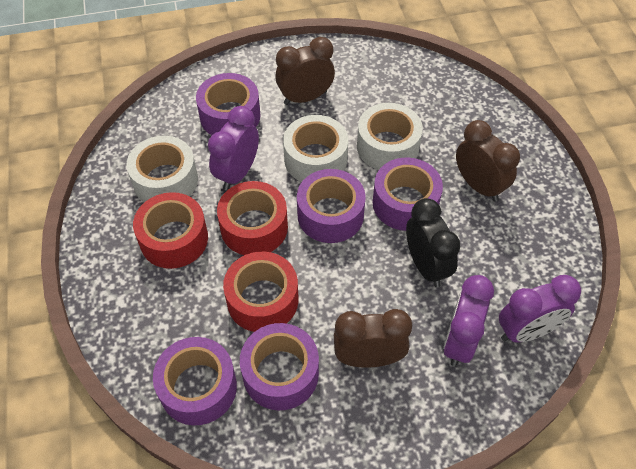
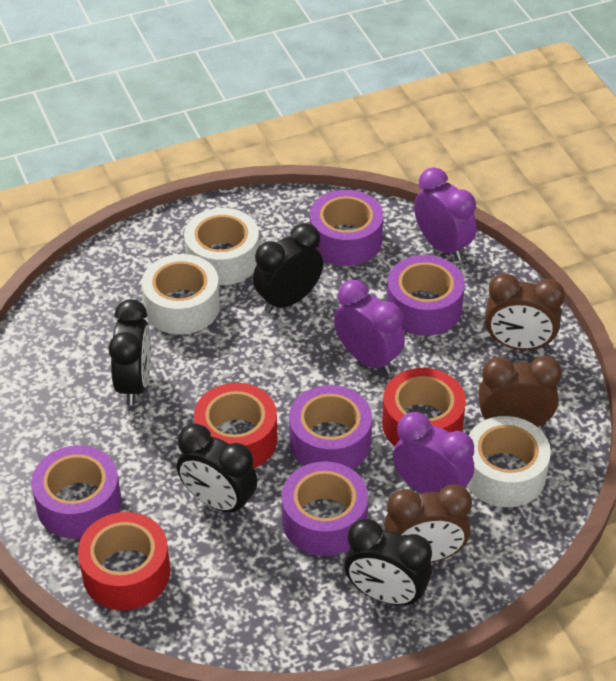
black clock: 1 -> 4

